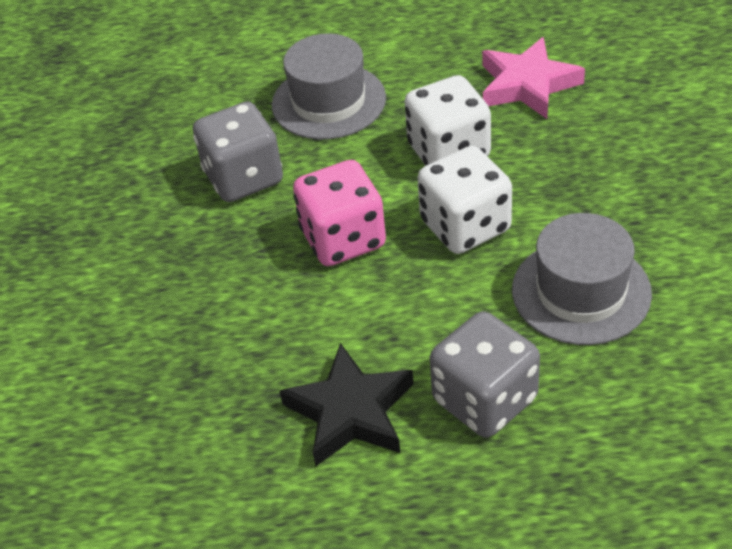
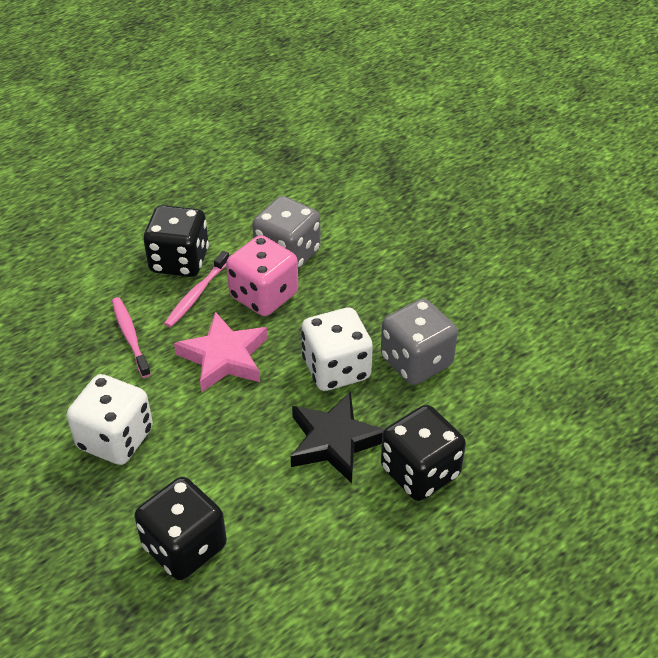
black dice: 0 -> 3
grey hat: 2 -> 0
pink toothbrush: 0 -> 2

